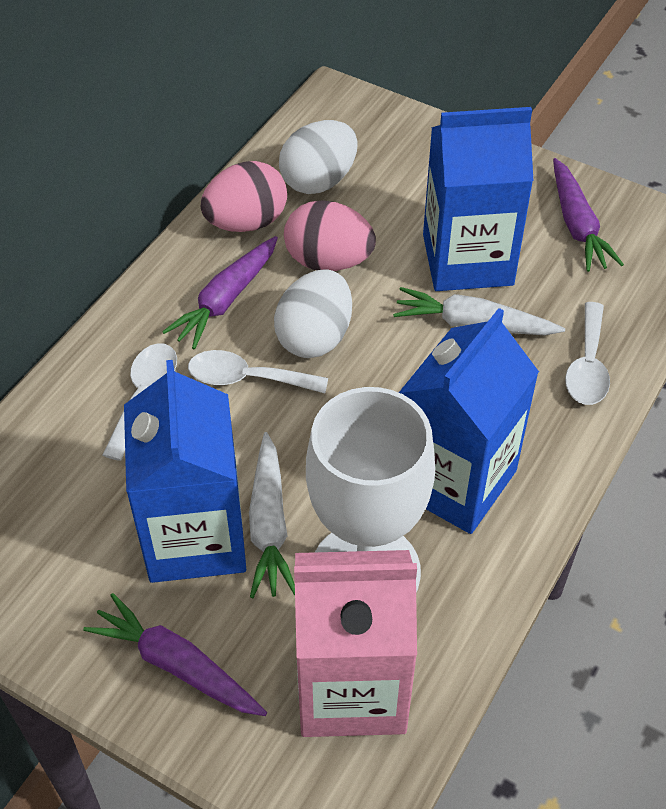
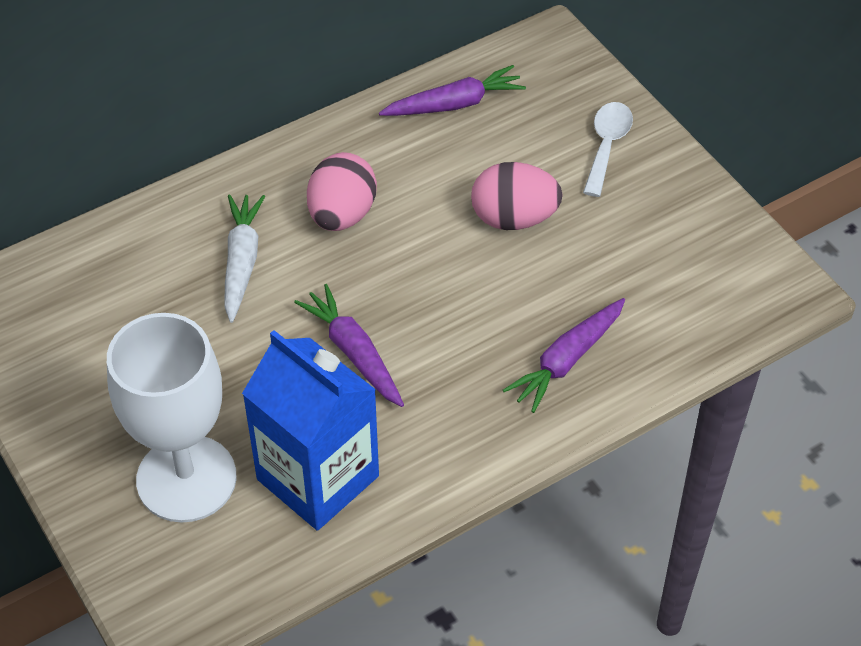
blue carton: 3 -> 1
pink carton: 1 -> 0
white carrot: 2 -> 1
white egg: 2 -> 0
white spoon: 3 -> 1

